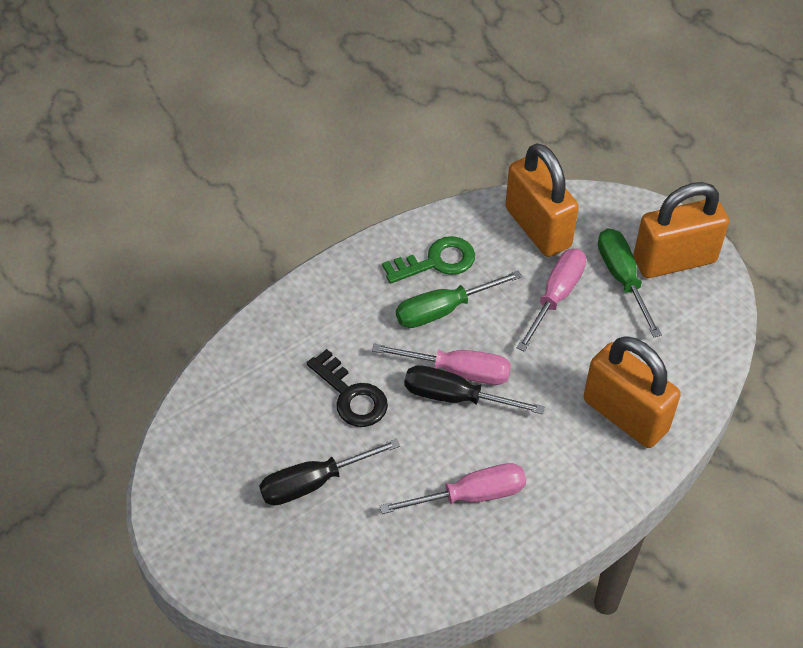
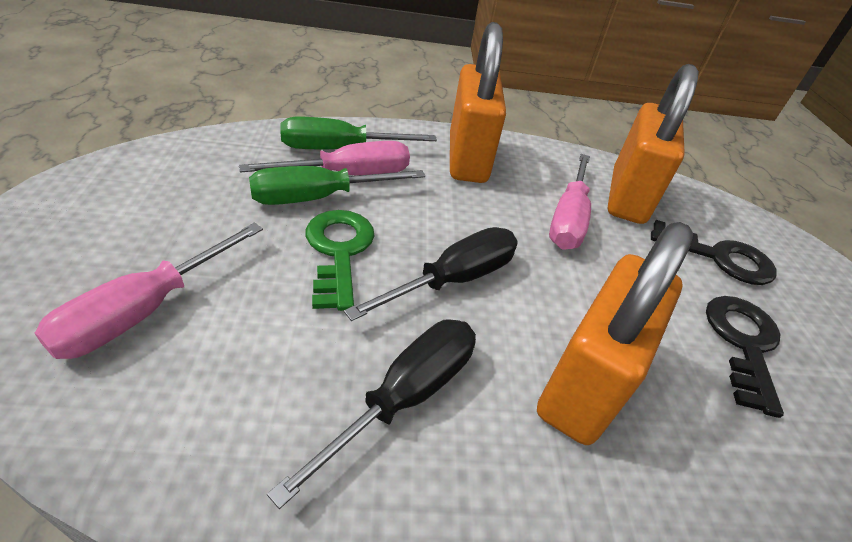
black key: 1 -> 2

